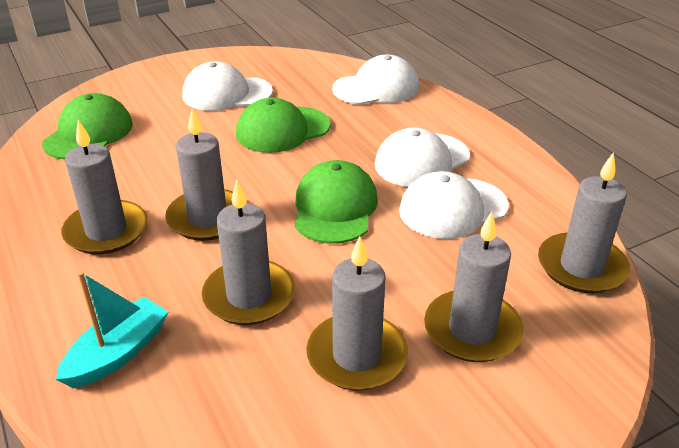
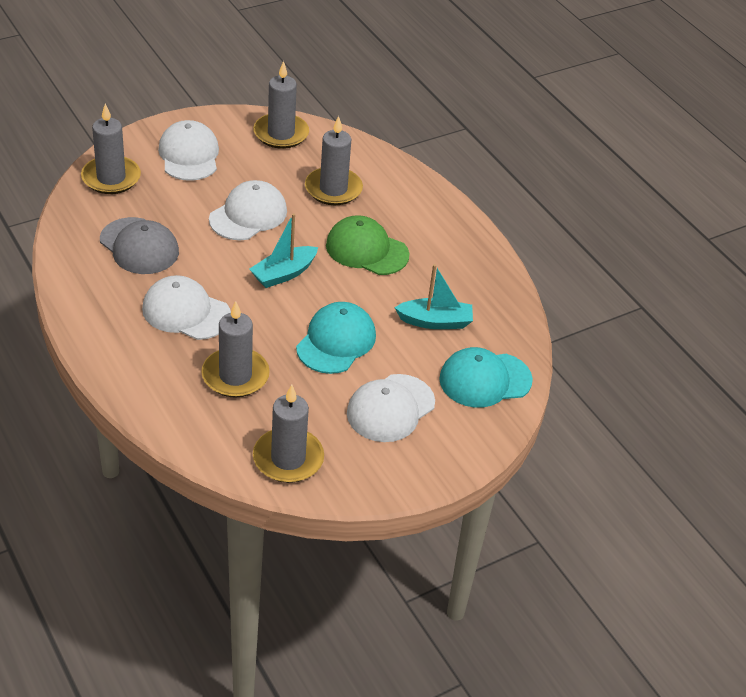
green cap: 3 -> 1
grey candle: 6 -> 5
grey cap: 0 -> 1
turquoise boat: 1 -> 2
turquoise cap: 0 -> 2

